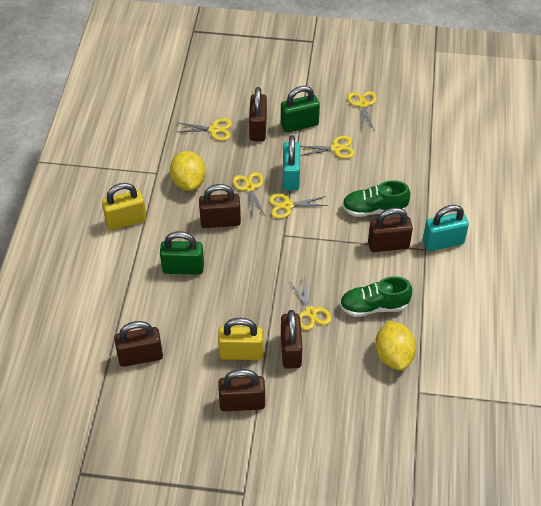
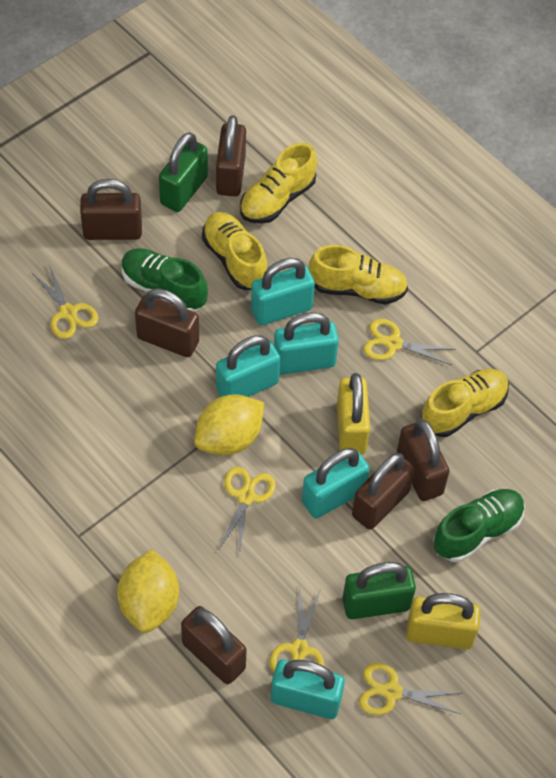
turquoise padlock: 2 -> 5
yellow scissors: 6 -> 5
yellow shoe: 0 -> 4

